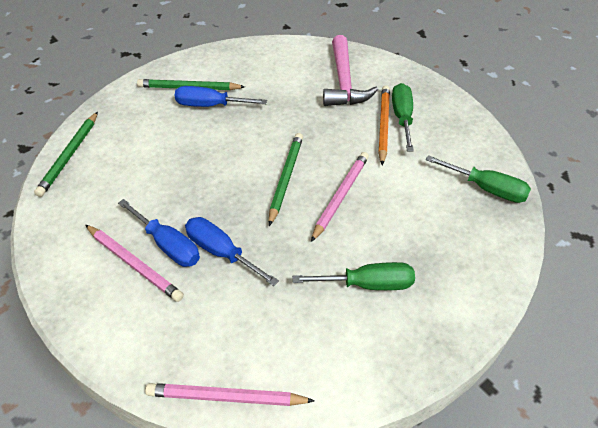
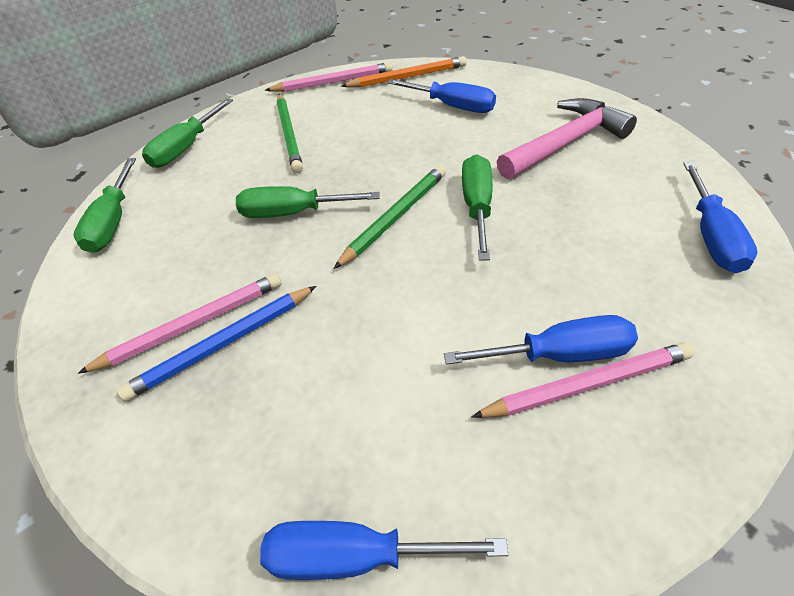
blue pencil: 0 -> 1
blue screwdriver: 3 -> 4
green pencil: 3 -> 2
green screwdriver: 3 -> 4

